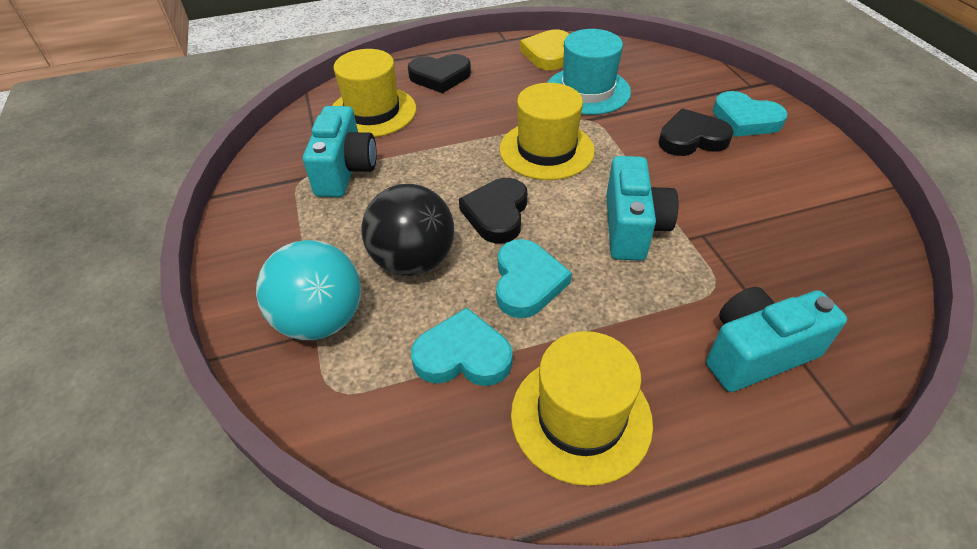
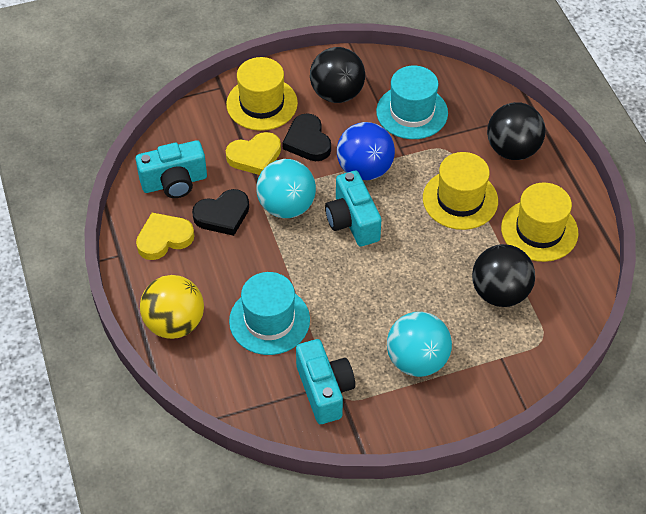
black ball: 1 -> 3
black heart: 3 -> 2
blue ball: 0 -> 1
turquoise ball: 1 -> 2
turquoise hat: 1 -> 2
turquoise heart: 3 -> 0
yellow ball: 0 -> 1
yellow heart: 1 -> 2

